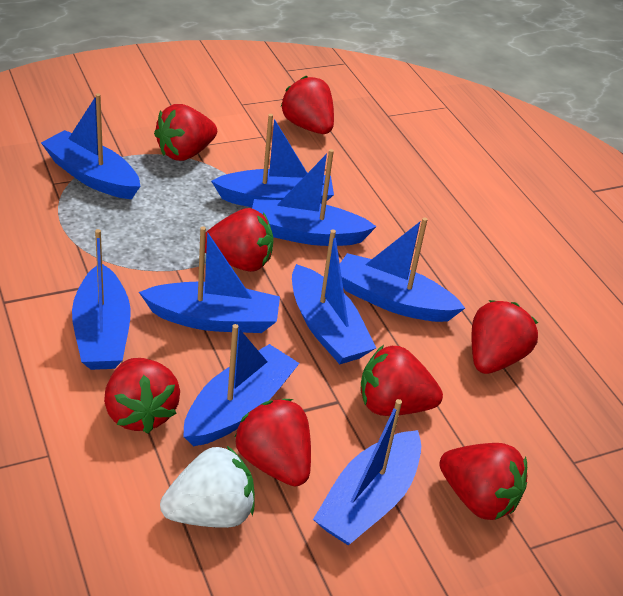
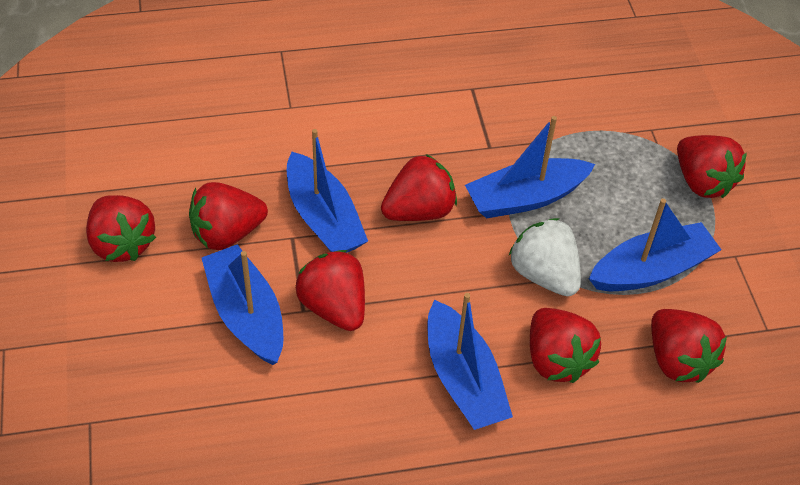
blue boat: 9 -> 5
red strawberry: 8 -> 7

